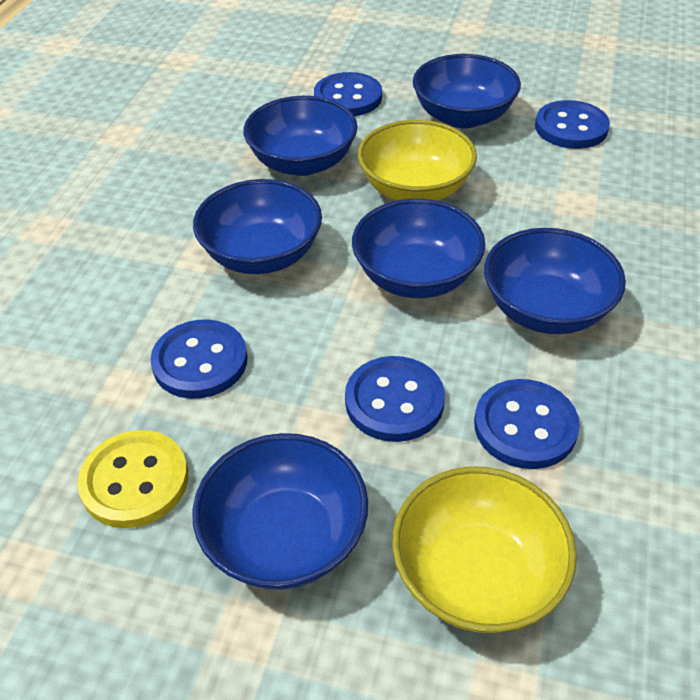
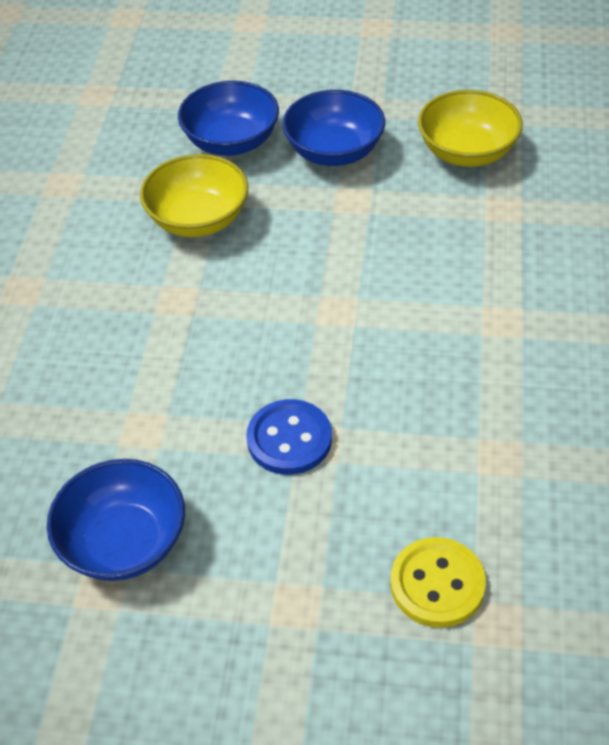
blue bowl: 6 -> 3
blue button: 5 -> 1

